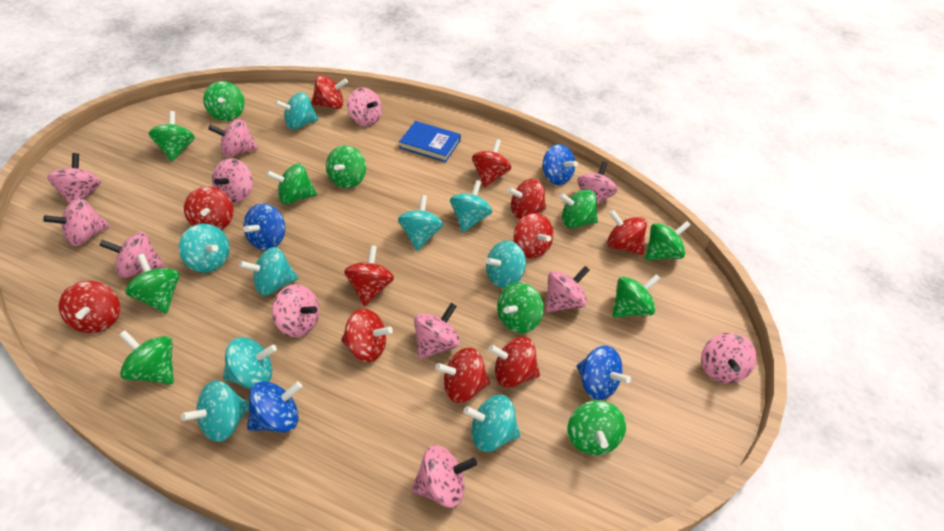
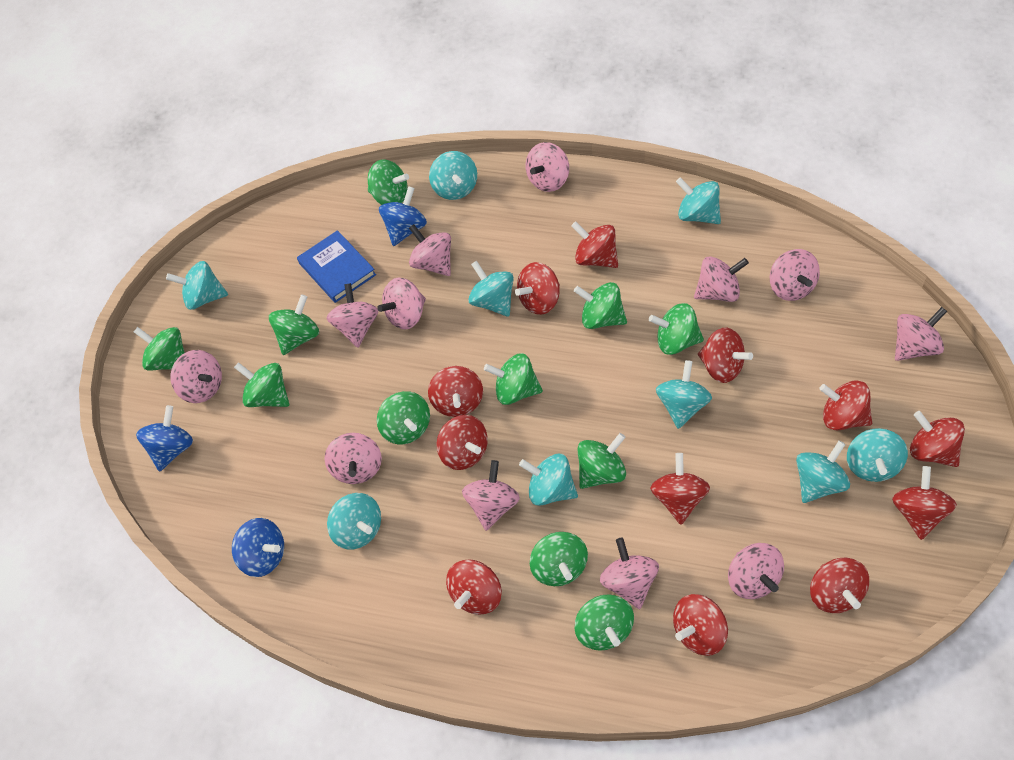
blue spinning top: 4 -> 3
red spinning top: 11 -> 12

